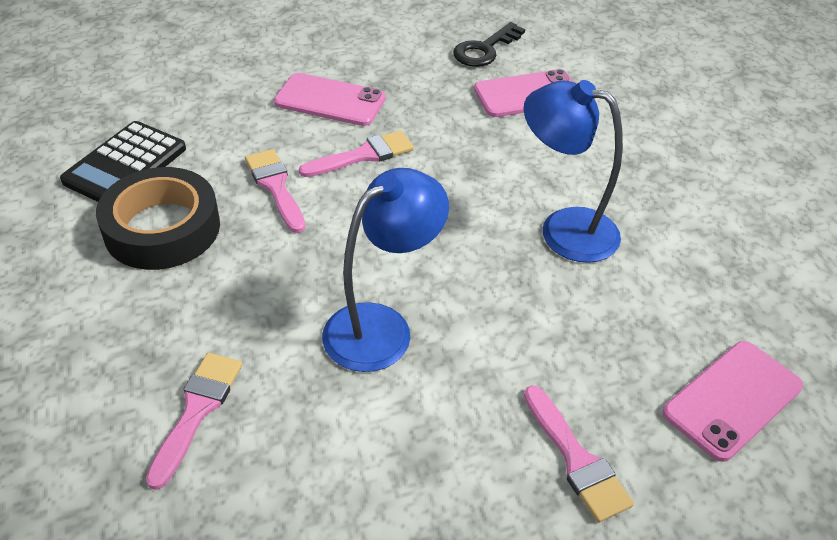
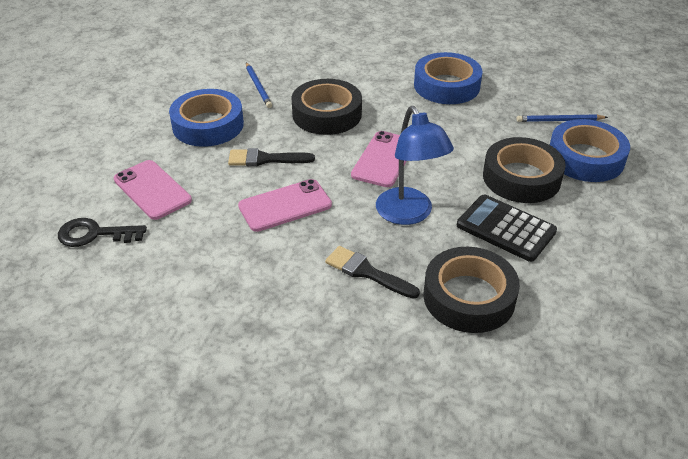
black brush: 0 -> 2
black tape: 1 -> 3
blue lamp: 2 -> 1
blue pencil: 0 -> 2
blue tape: 0 -> 3
pink brush: 4 -> 0

